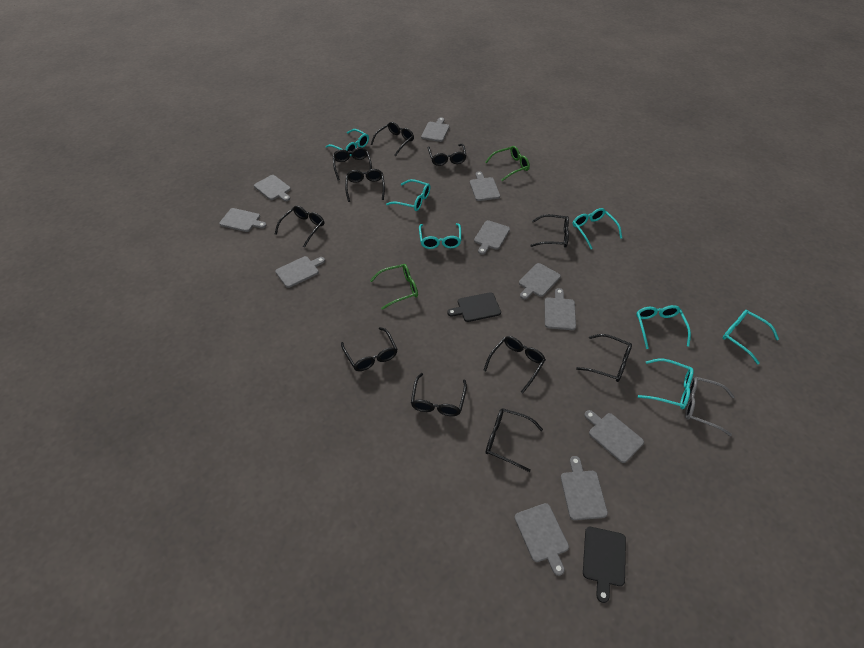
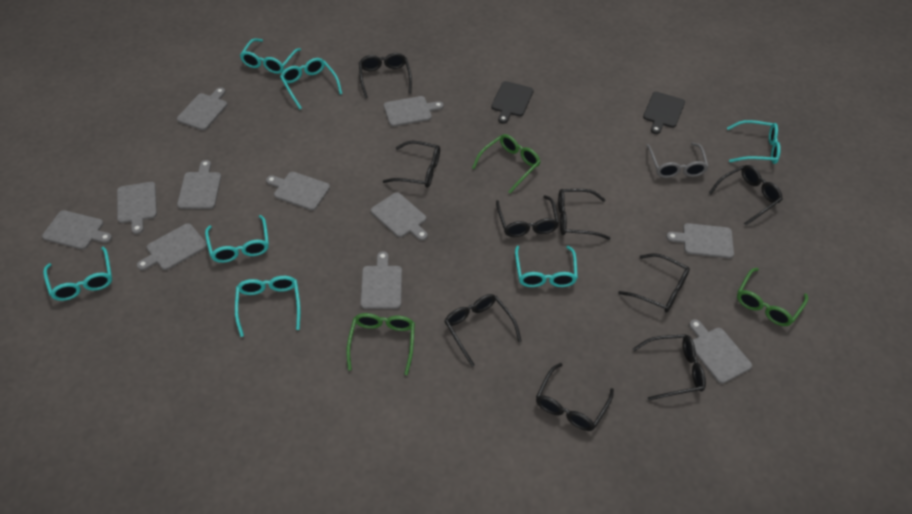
black glasses: 11 -> 9
green glasses: 2 -> 3

